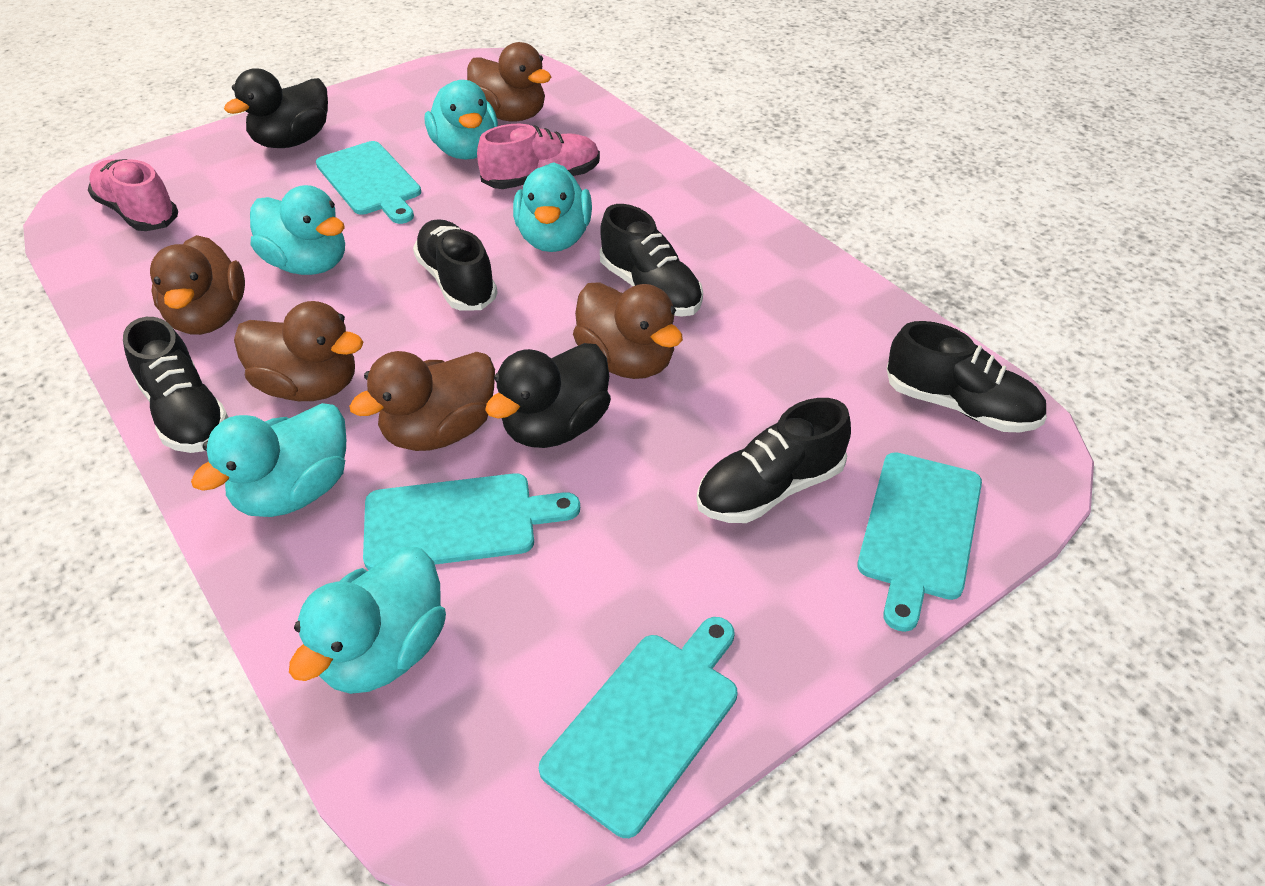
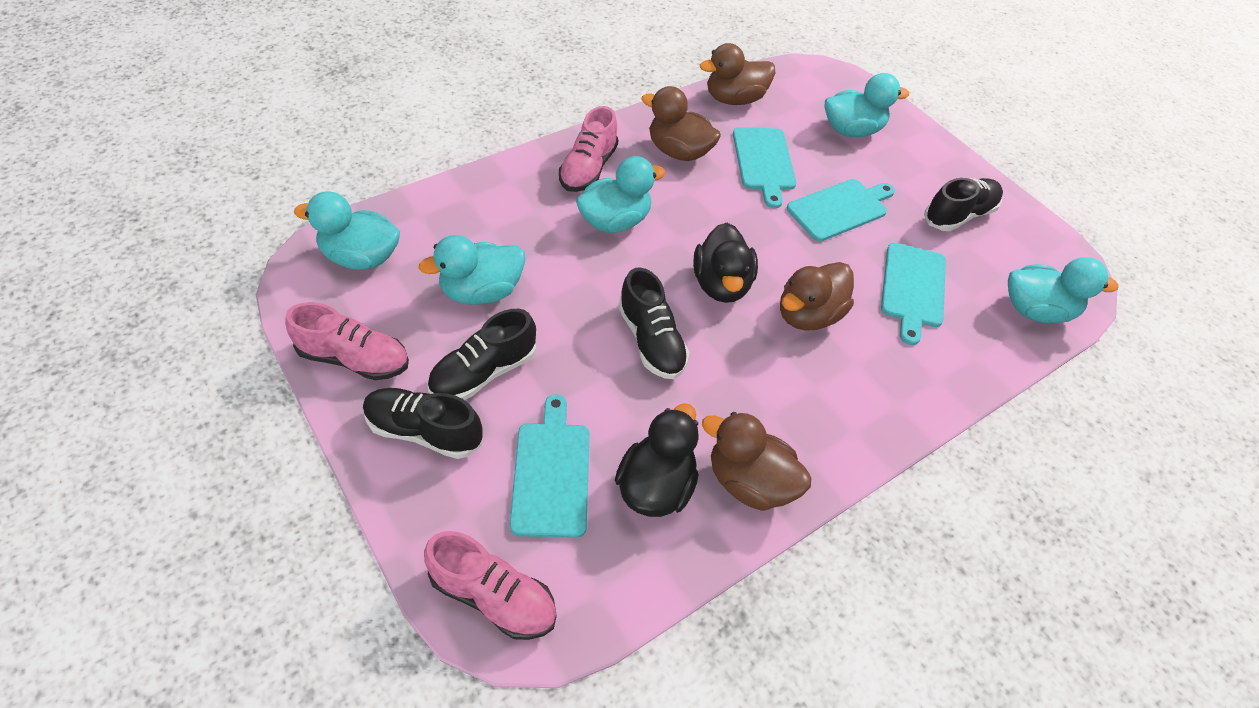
black shoe: 5 -> 4
brown duck: 5 -> 4
pink shoe: 2 -> 3

